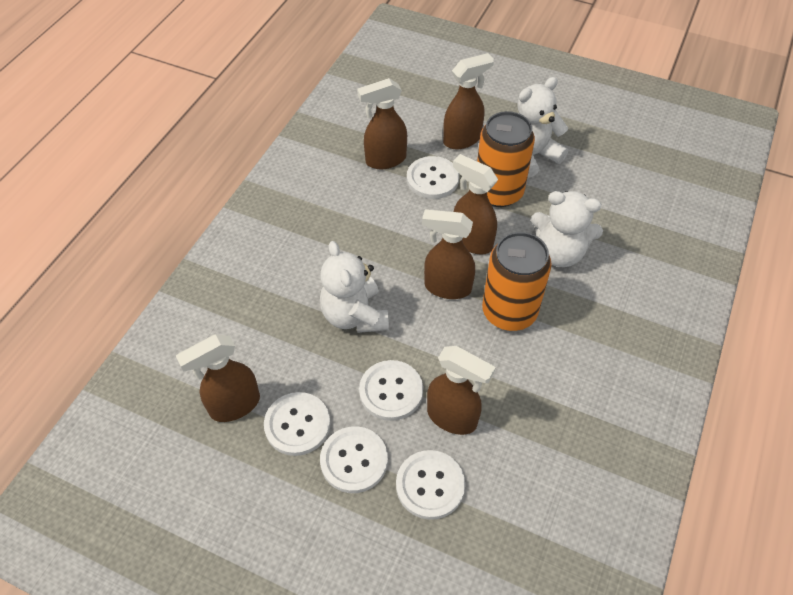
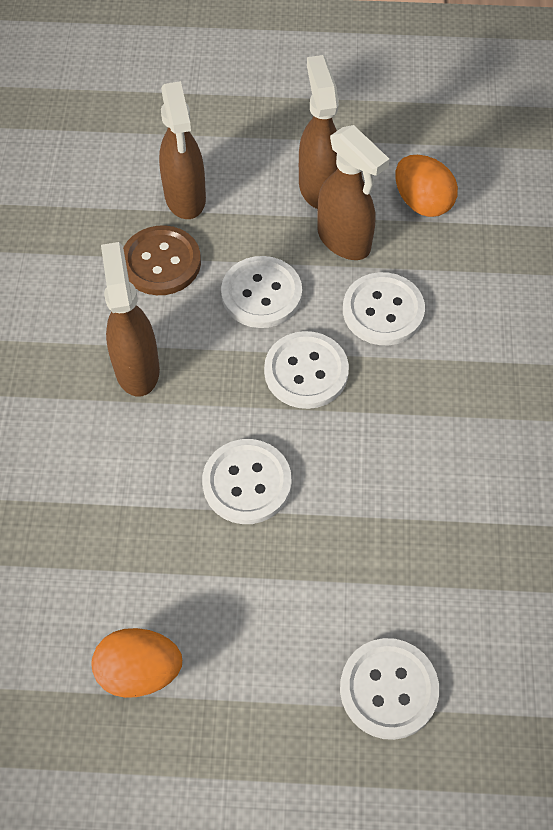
brown button: 0 -> 1
brown spray bottle: 6 -> 4
orange can: 2 -> 0
orange egg: 0 -> 2
white teddy bear: 3 -> 0

